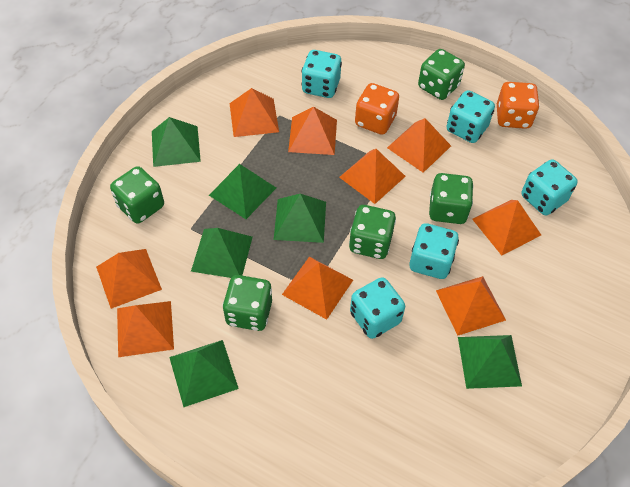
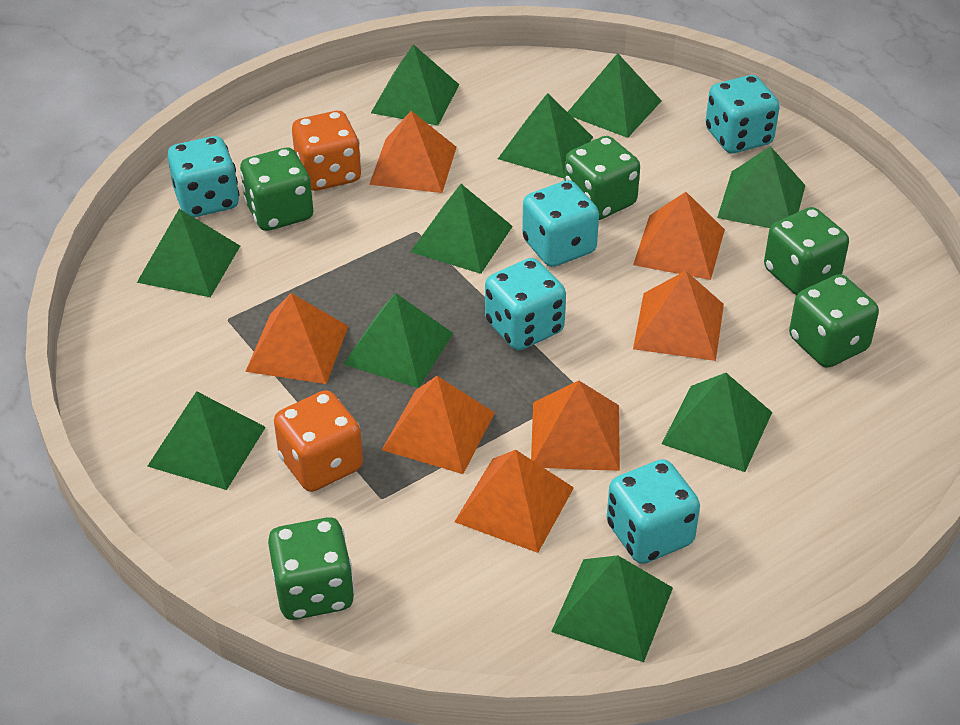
green pyramid: 6 -> 10
orange pyramid: 9 -> 7

